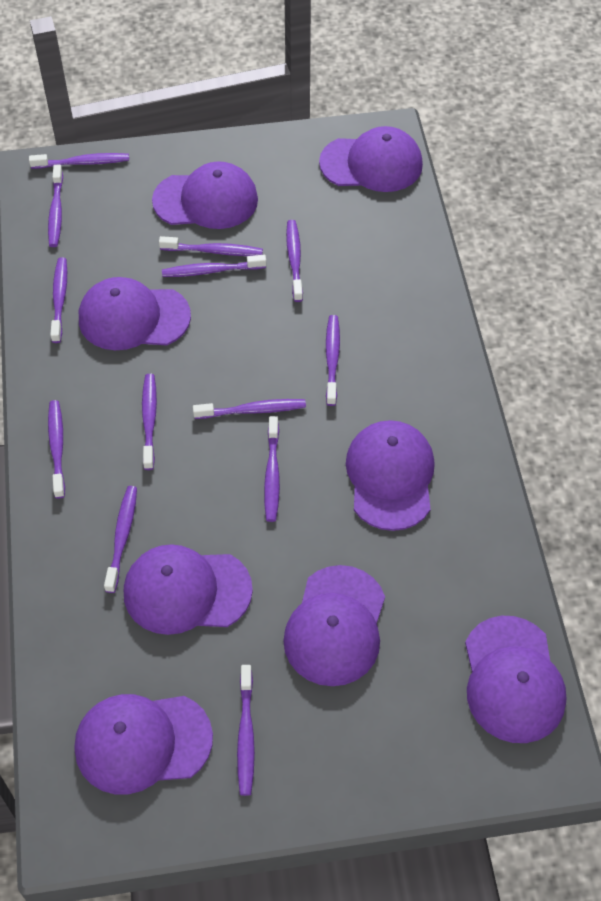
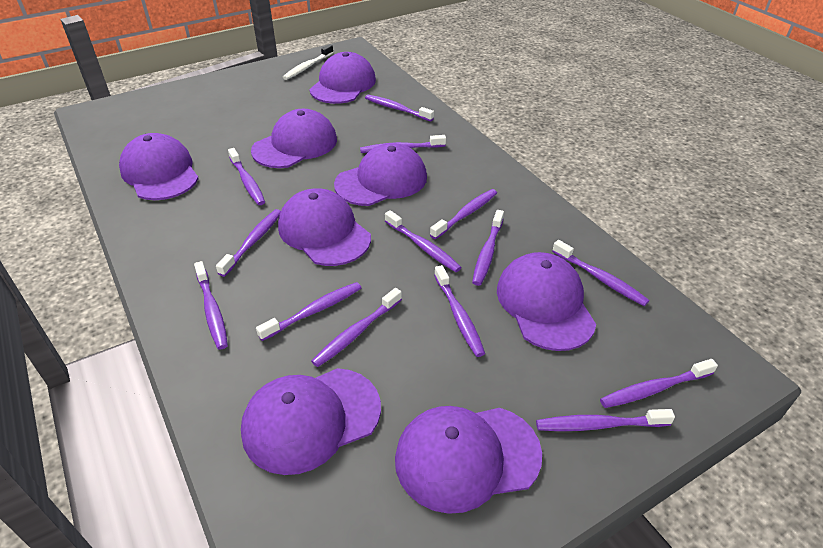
purple toothbrush: 13 -> 14
white toothbrush: 0 -> 1

